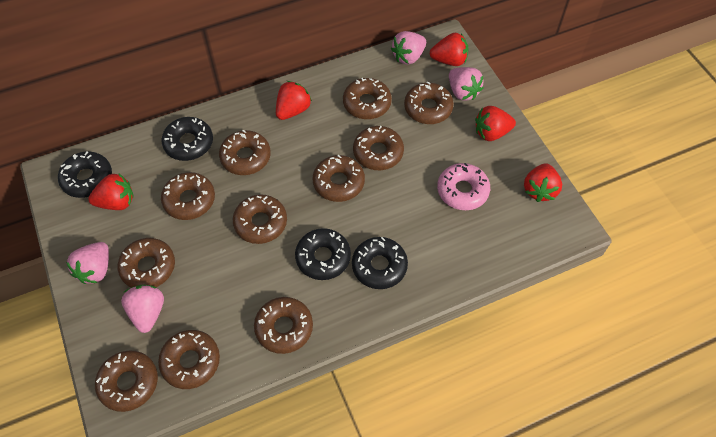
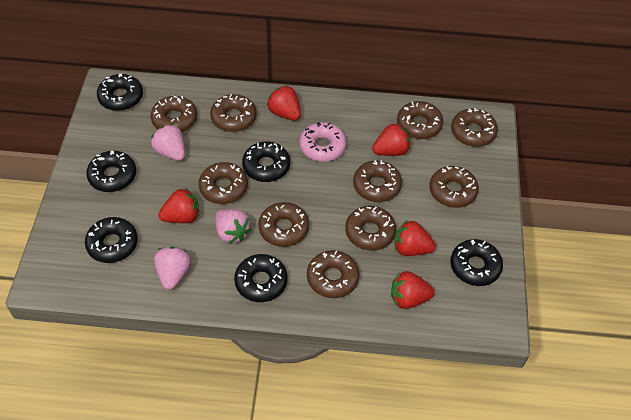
black donut: 4 -> 6
brown donut: 11 -> 10
pink strawberry: 4 -> 3

